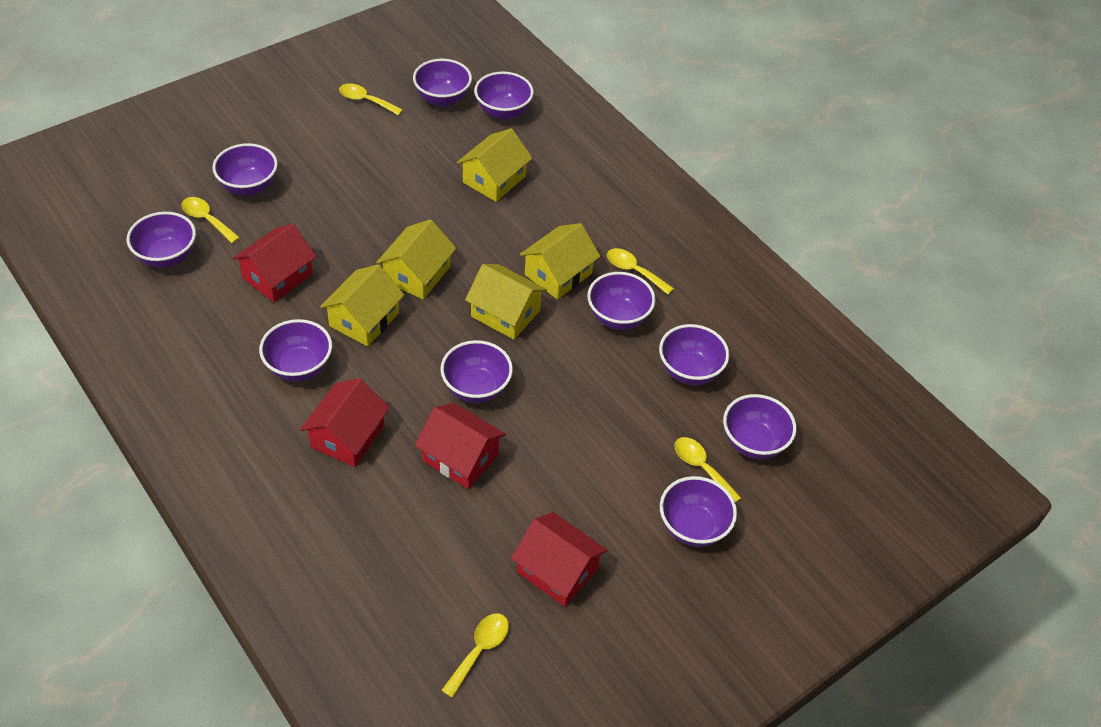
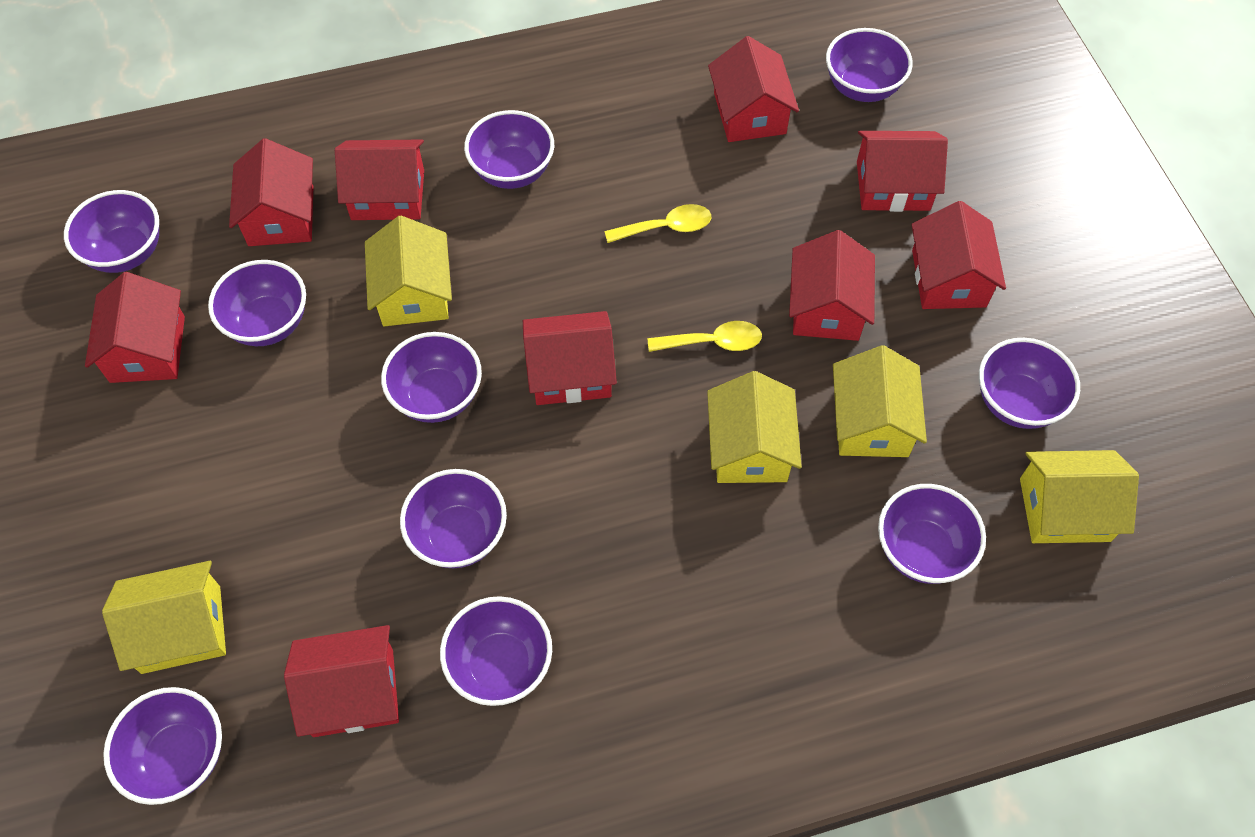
red house: 4 -> 9
yellow spoon: 5 -> 2

